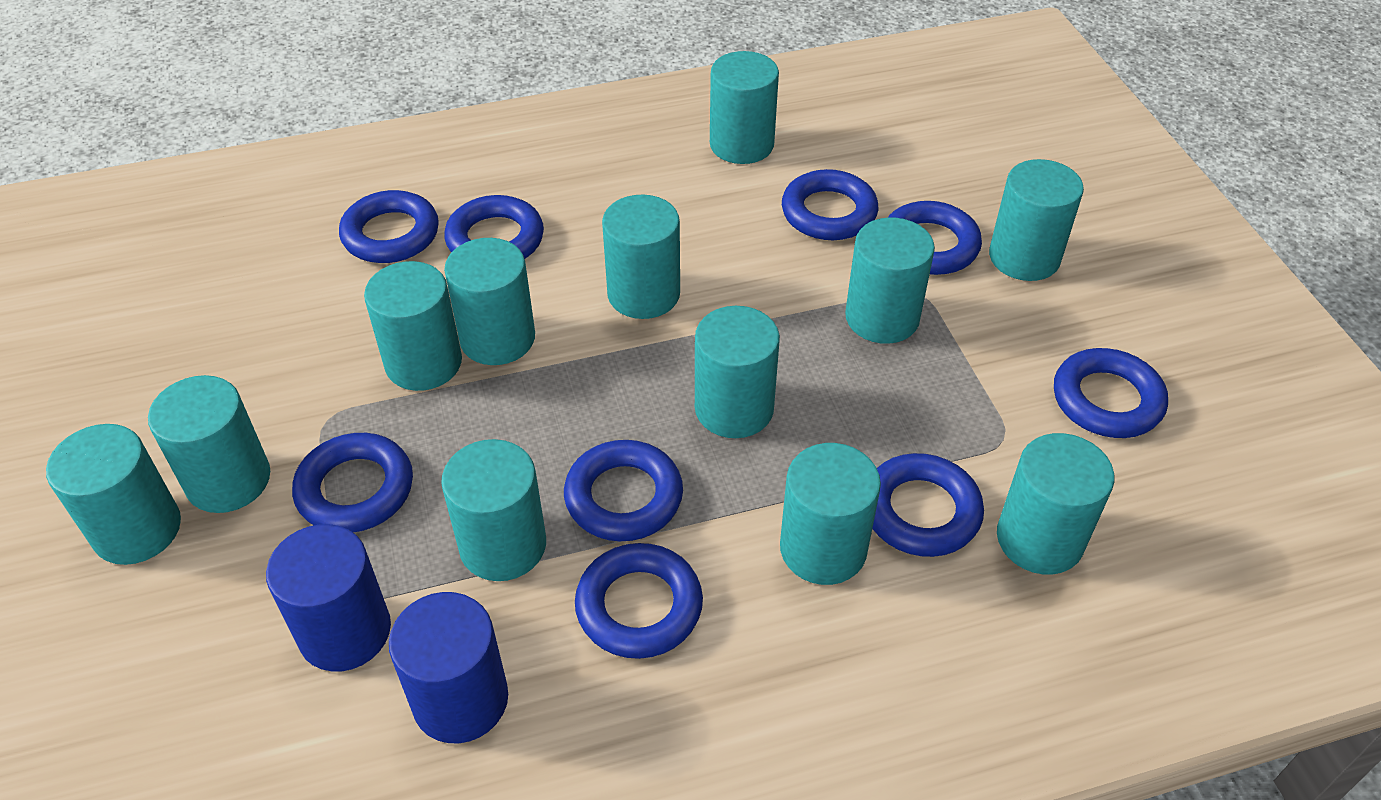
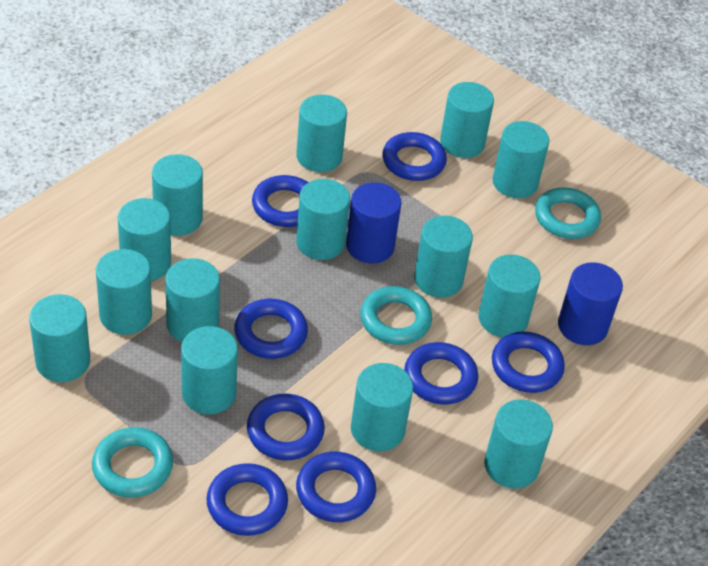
blue ring: 9 -> 8
turquoise cylinder: 12 -> 14
turquoise ring: 0 -> 3

